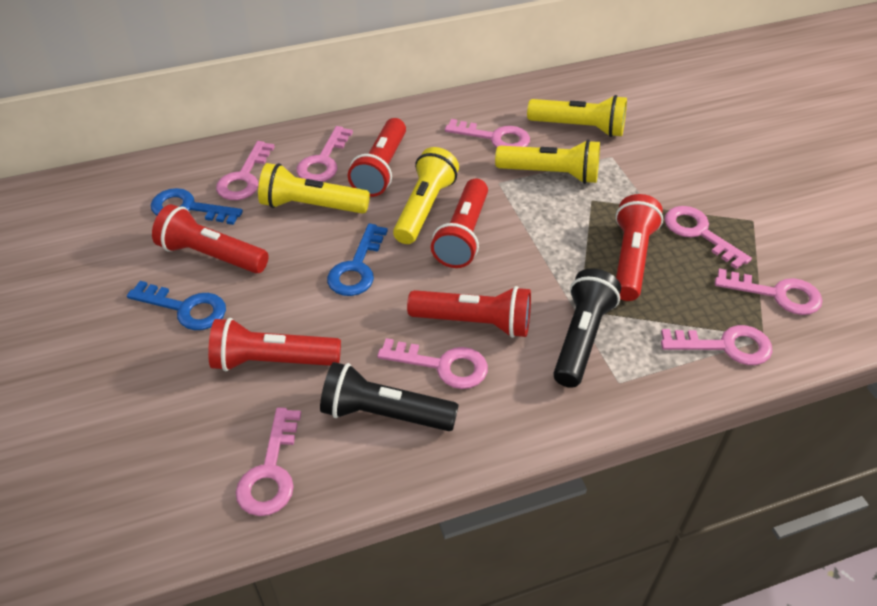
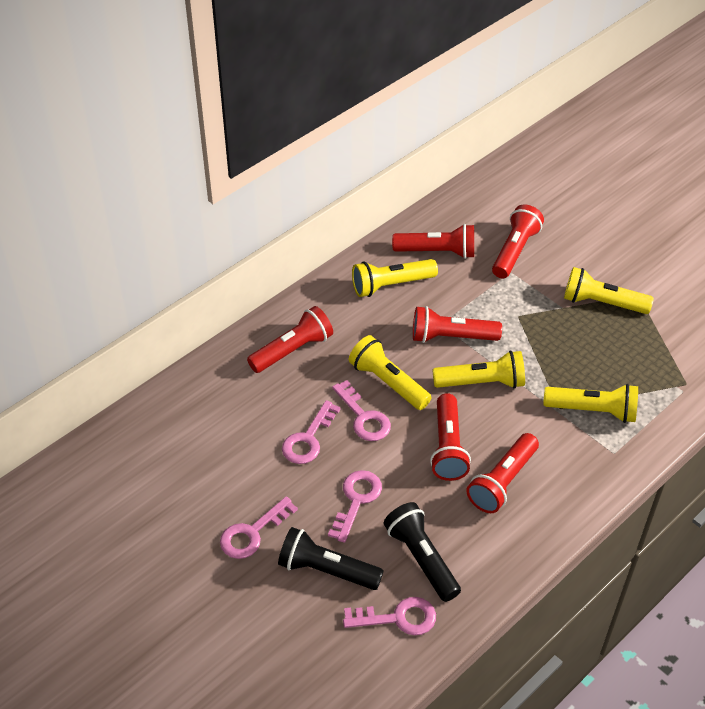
blue key: 3 -> 0
pink key: 8 -> 5
yellow flashlight: 4 -> 5

